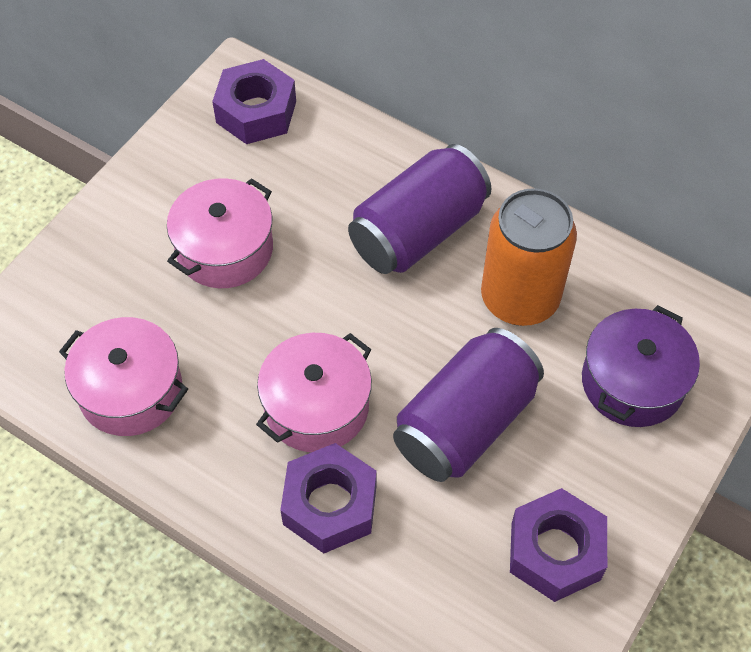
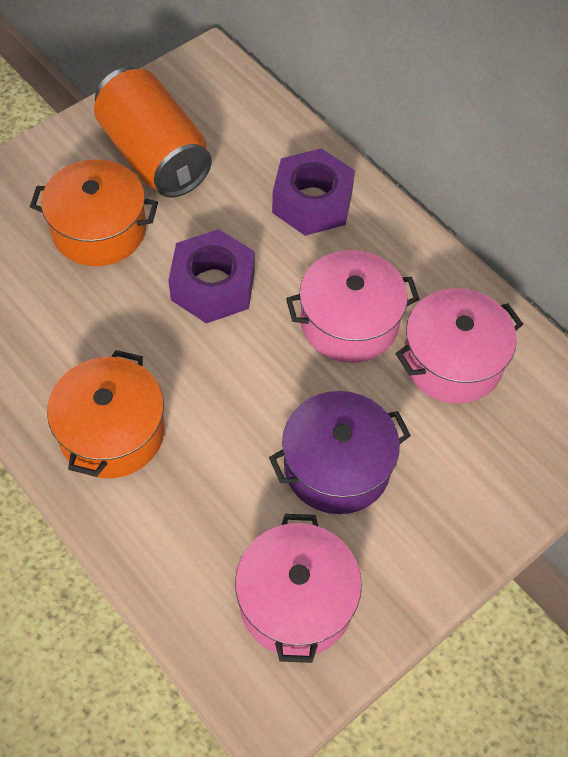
orange pot: 0 -> 2
purple can: 2 -> 0
purple nut: 3 -> 2

